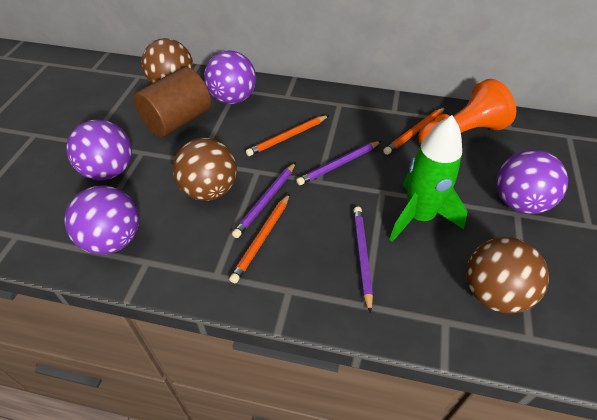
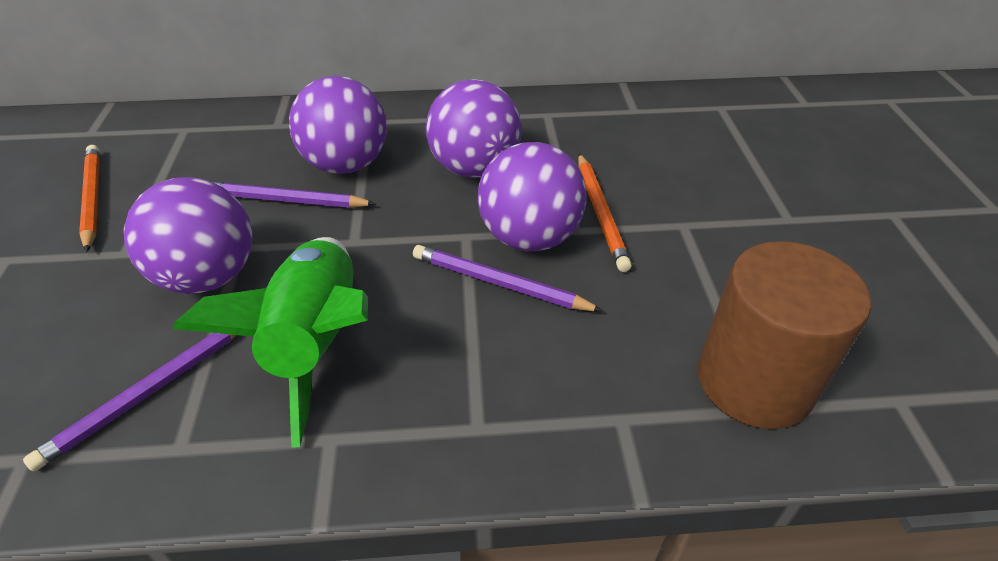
brown ball: 3 -> 0
orange pawn: 1 -> 0
orange pencil: 3 -> 2

